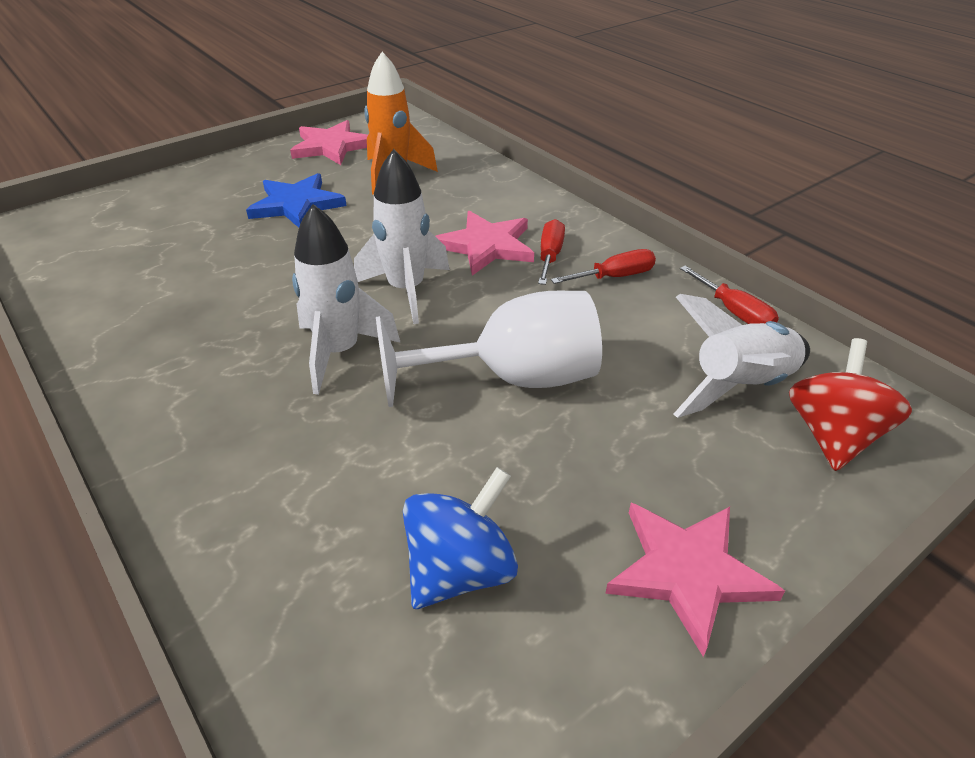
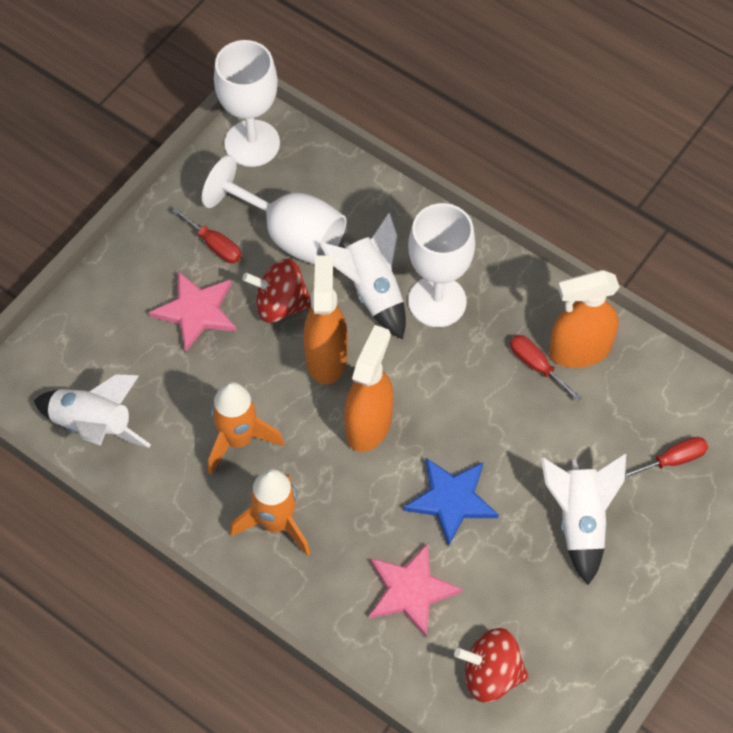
blue spinning top: 1 -> 0
orange rocket: 1 -> 2
orange spray bottle: 0 -> 3
pink star: 3 -> 2
red spinning top: 1 -> 2
white goblet: 1 -> 3

